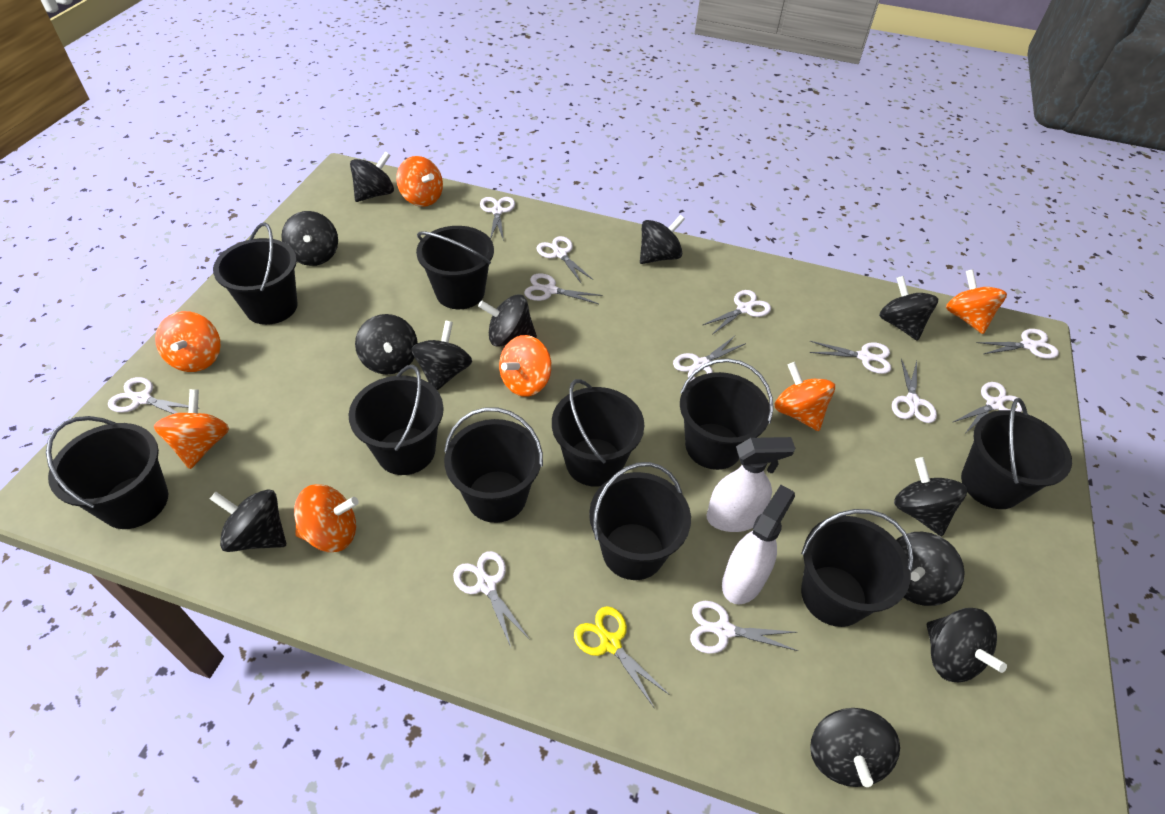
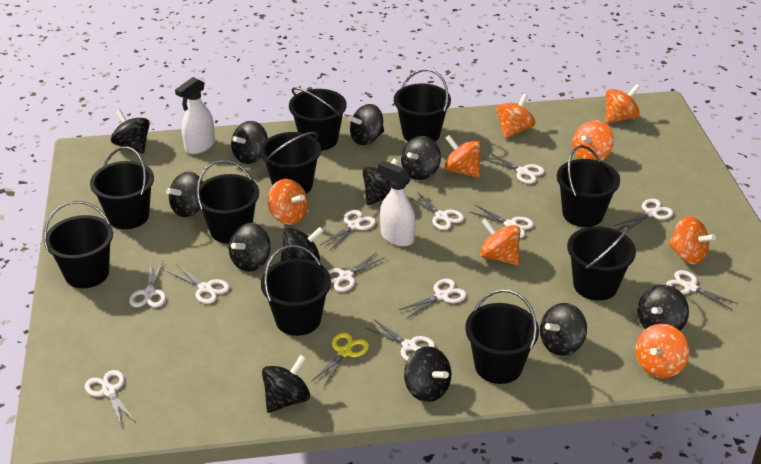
orange spinning top: 7 -> 8

